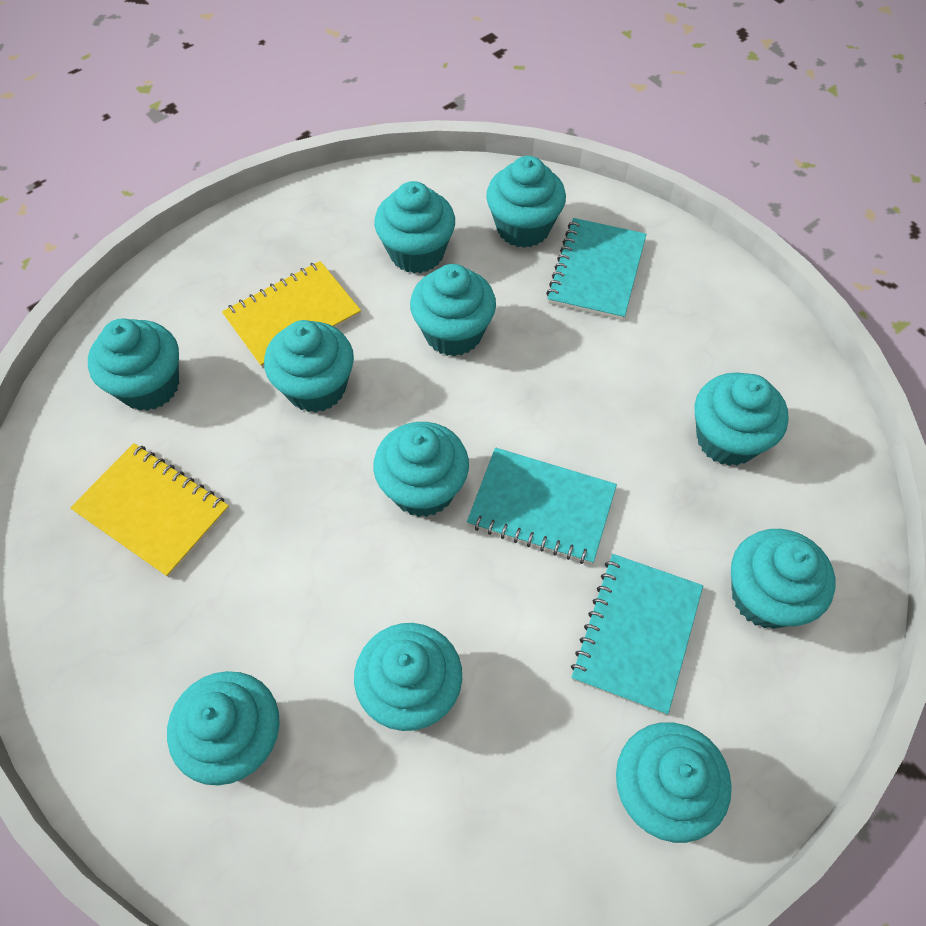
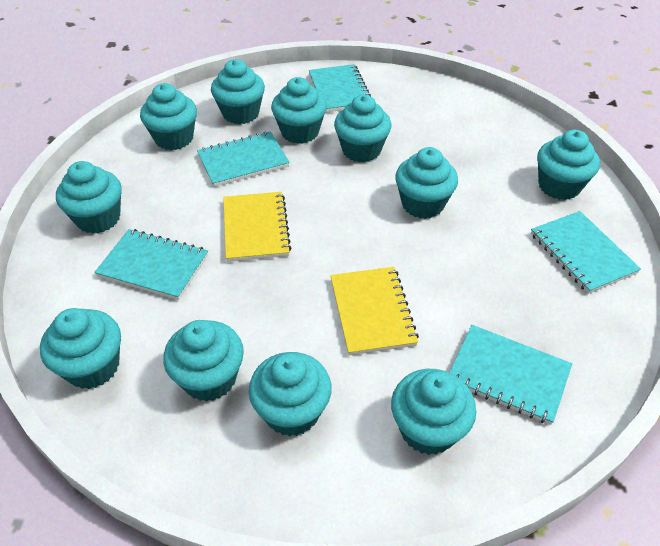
turquoise notebook: 3 -> 5

